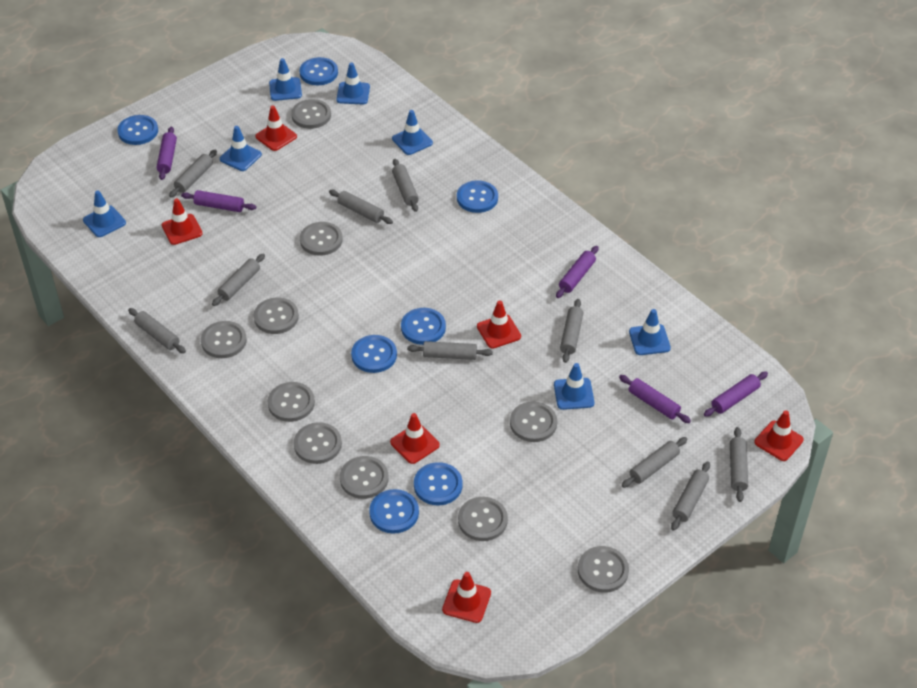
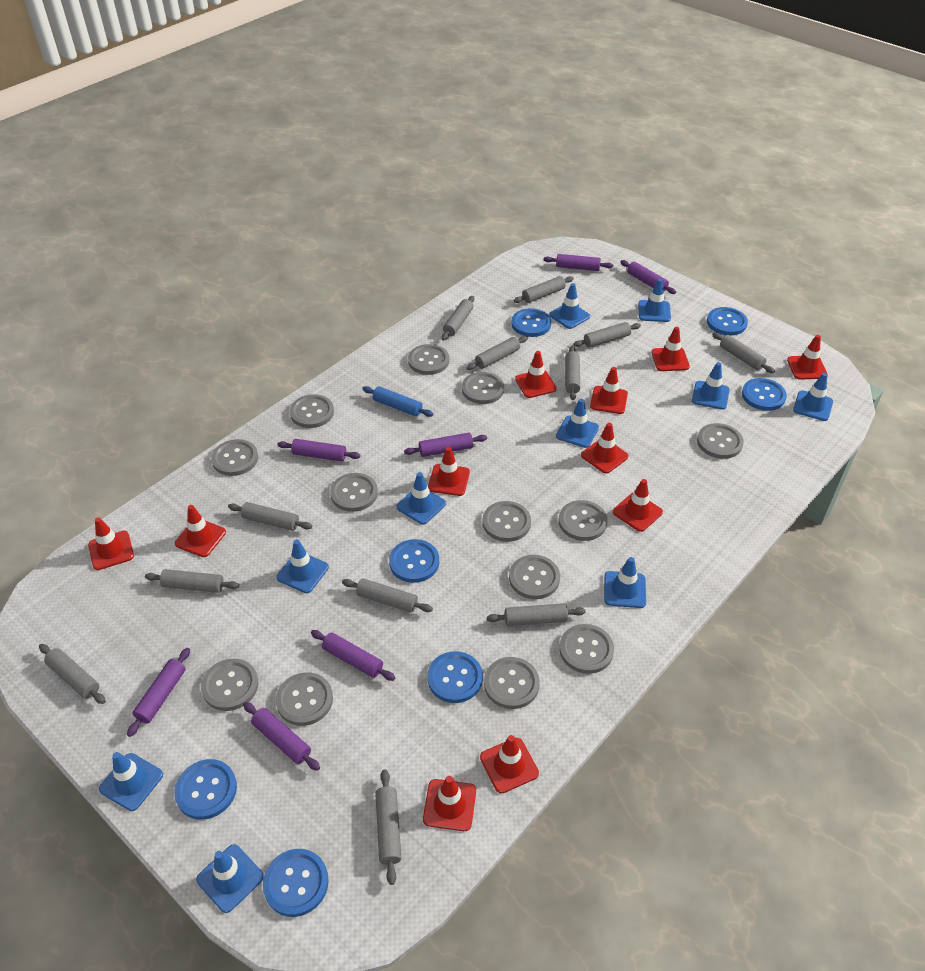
blue rolling pin: 0 -> 1
blue traffic cone: 7 -> 10
grey button: 10 -> 13
grey rolling pin: 10 -> 12
purple rolling pin: 5 -> 7
red traffic cone: 6 -> 11

